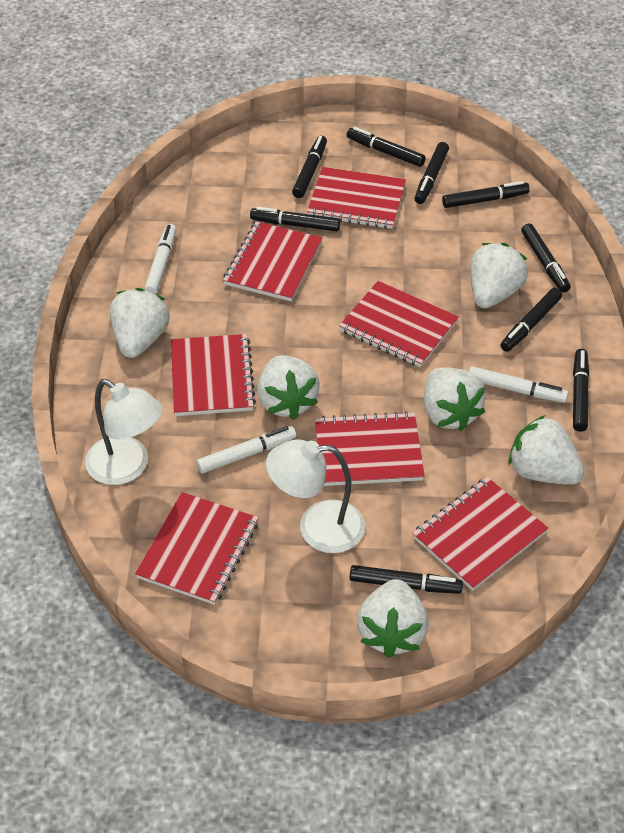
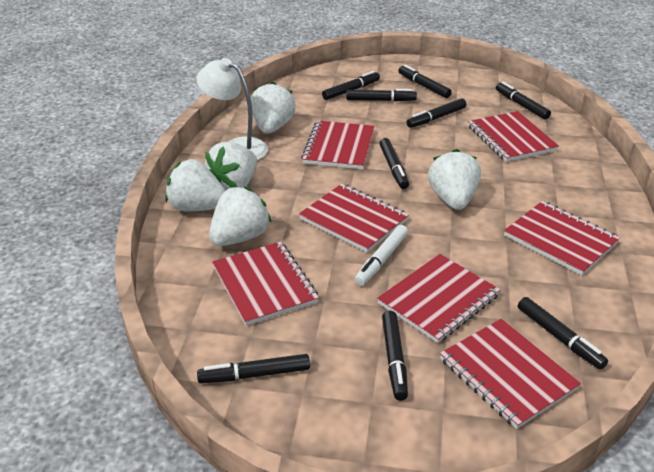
white lamp: 2 -> 1
white marker: 3 -> 1
white strawberry: 6 -> 5

